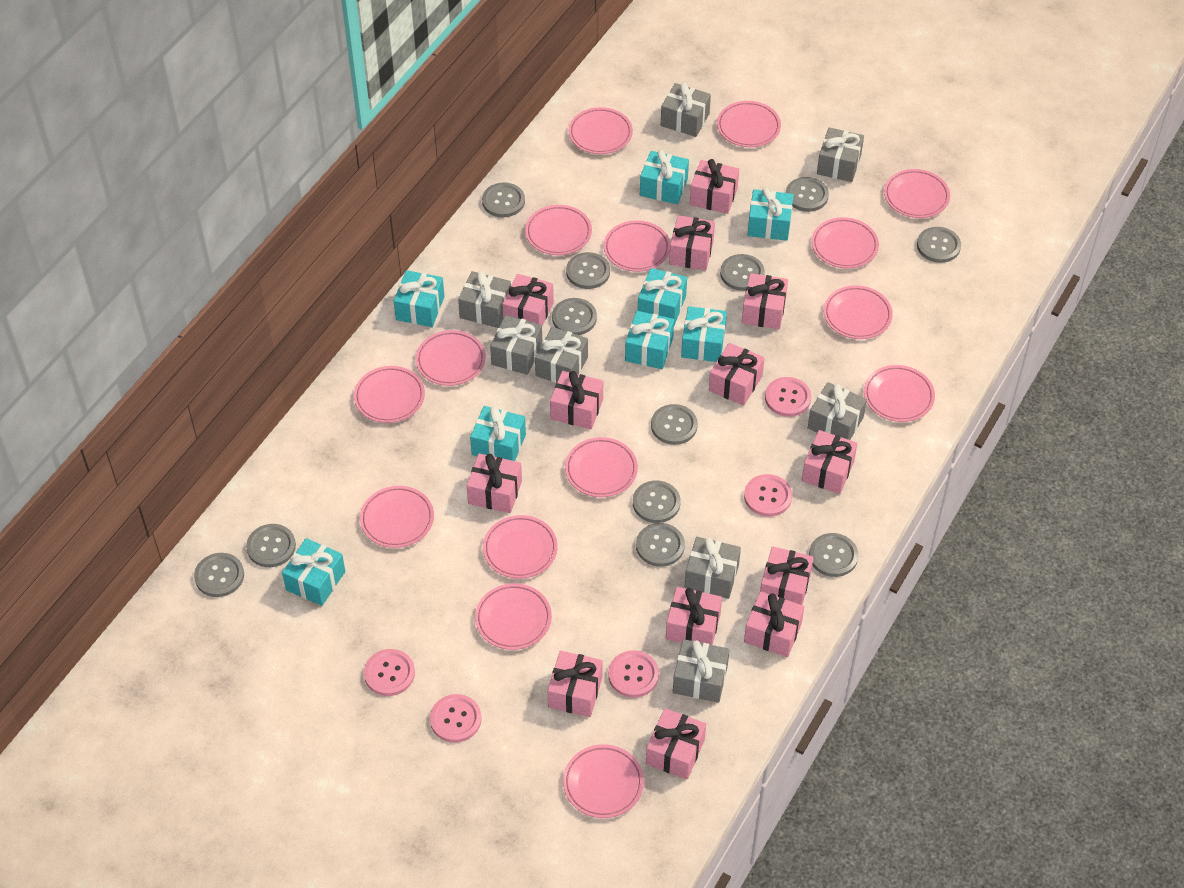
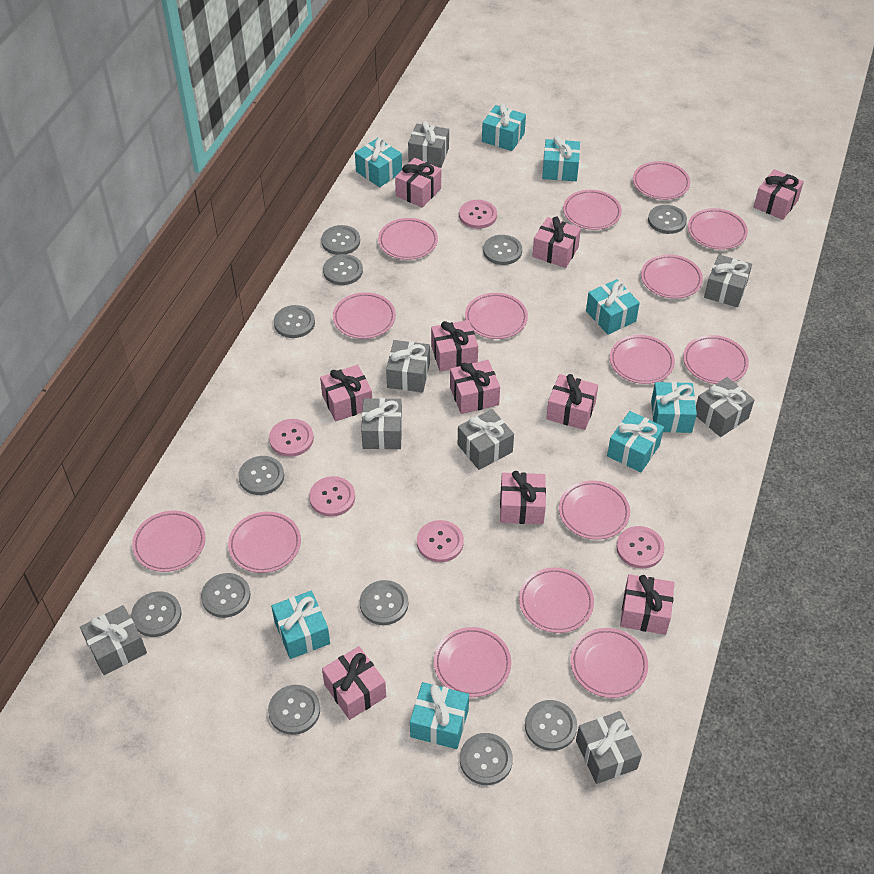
pink gift: 13 -> 10

